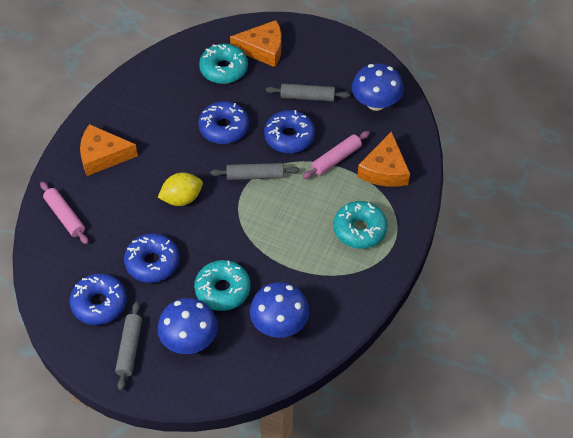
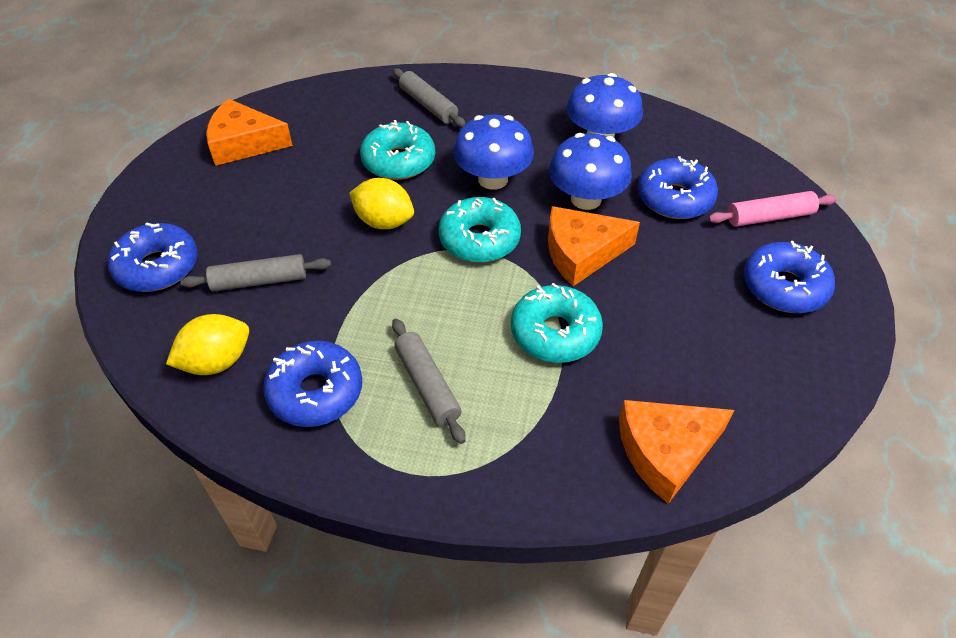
pink rolling pin: 2 -> 1
yellow lemon: 1 -> 2

